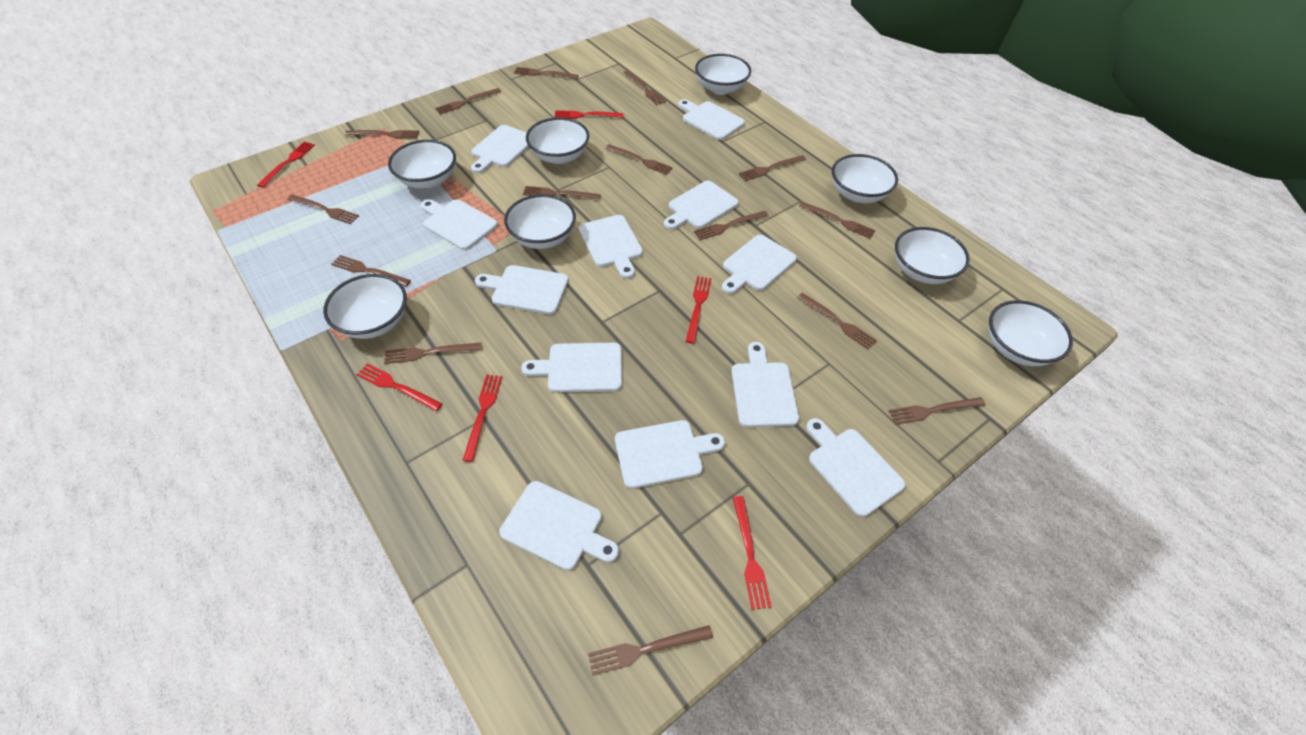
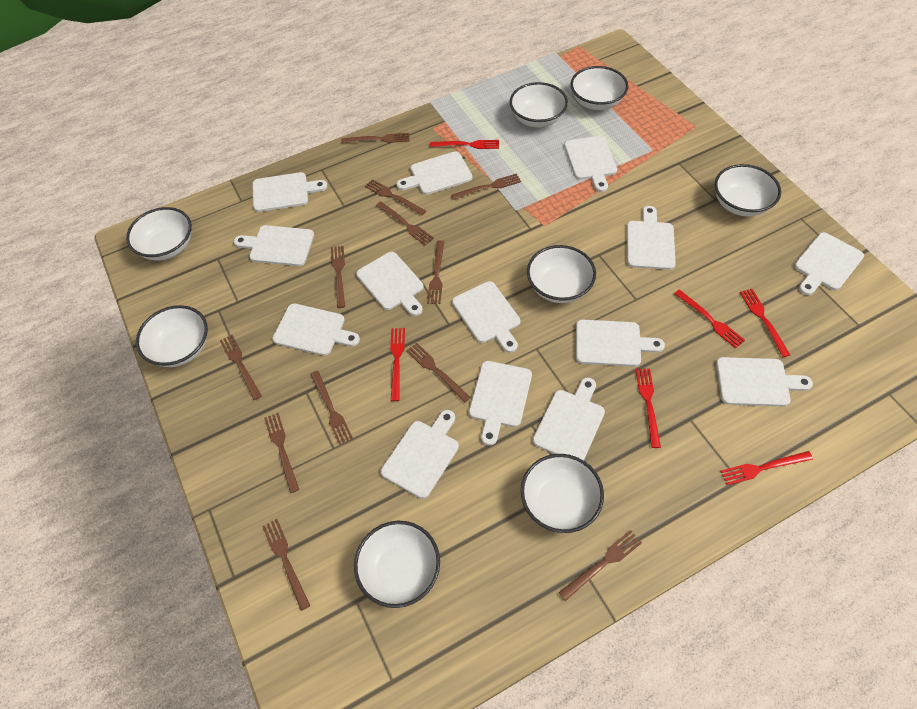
brown fork: 15 -> 12
white cutting board: 12 -> 14

